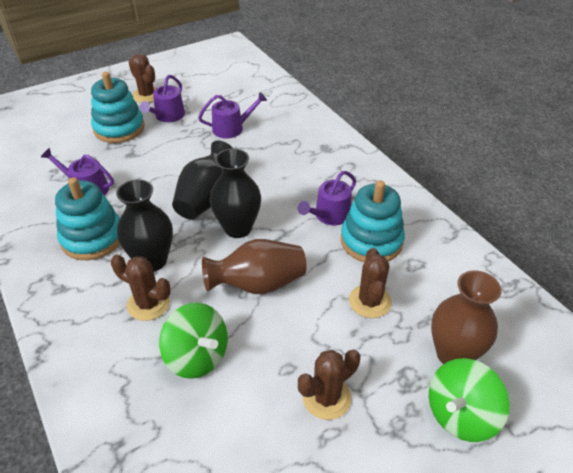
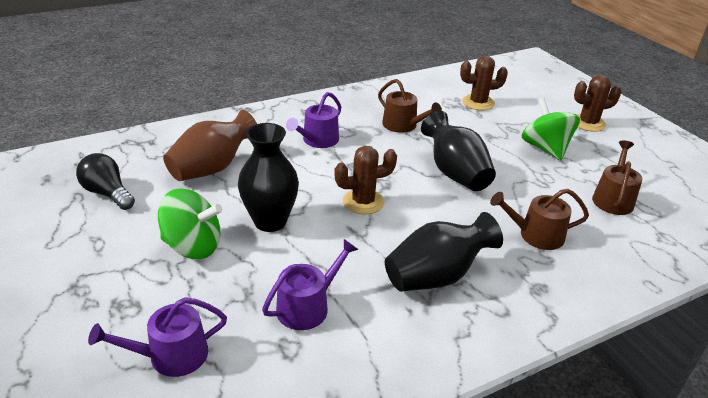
black light bulb: 0 -> 1
brown cactus: 4 -> 3
brown vase: 2 -> 1
brown watering can: 0 -> 3
purple watering can: 4 -> 3
turquoise stacking toy: 3 -> 0

